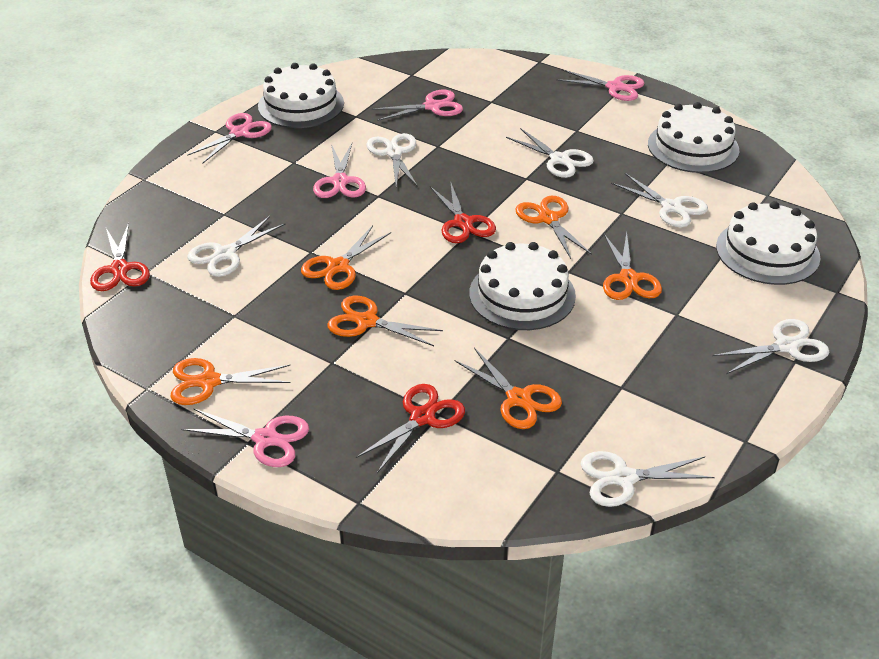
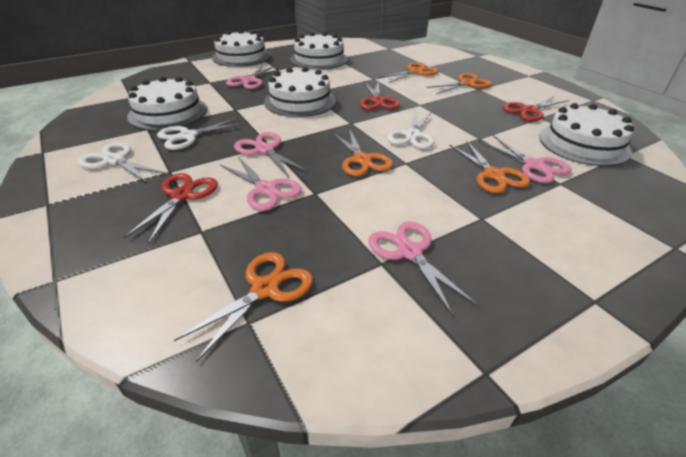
orange scissors: 6 -> 5
white cake: 4 -> 5
white scissors: 6 -> 3

